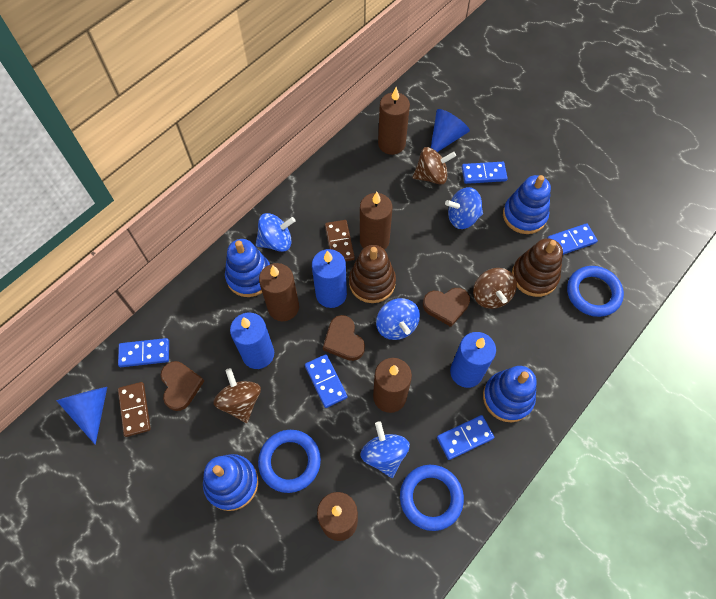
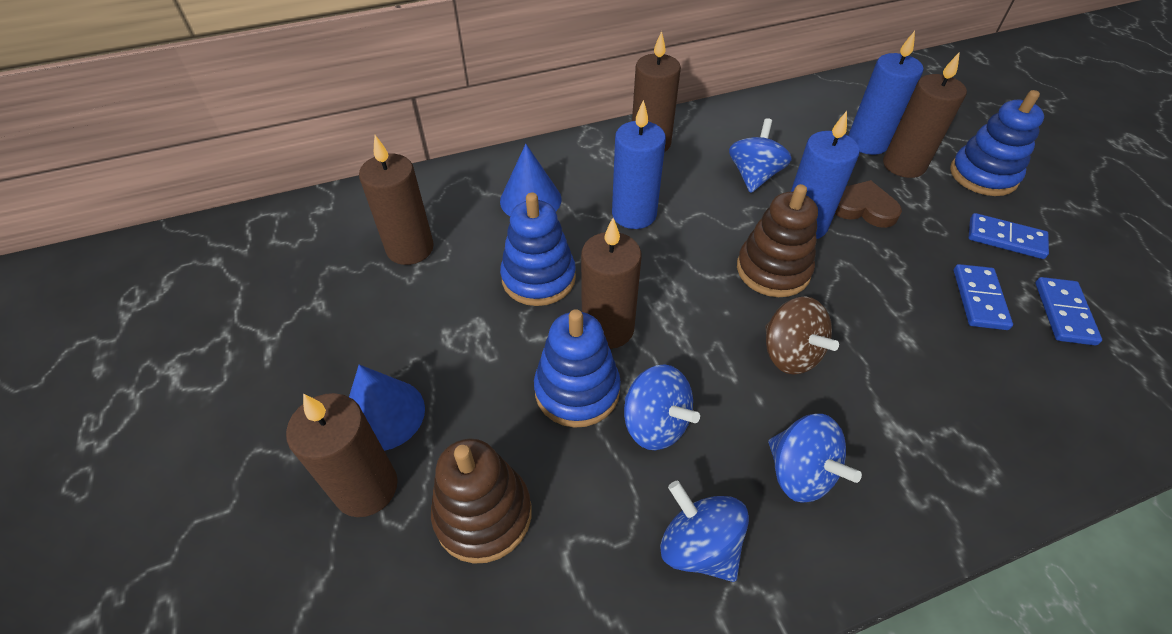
blue domino: 5 -> 3
blue ring: 3 -> 0
blue stacking toy: 4 -> 3
brown domino: 2 -> 0
brown heart: 3 -> 1
brown spinning top: 3 -> 1

